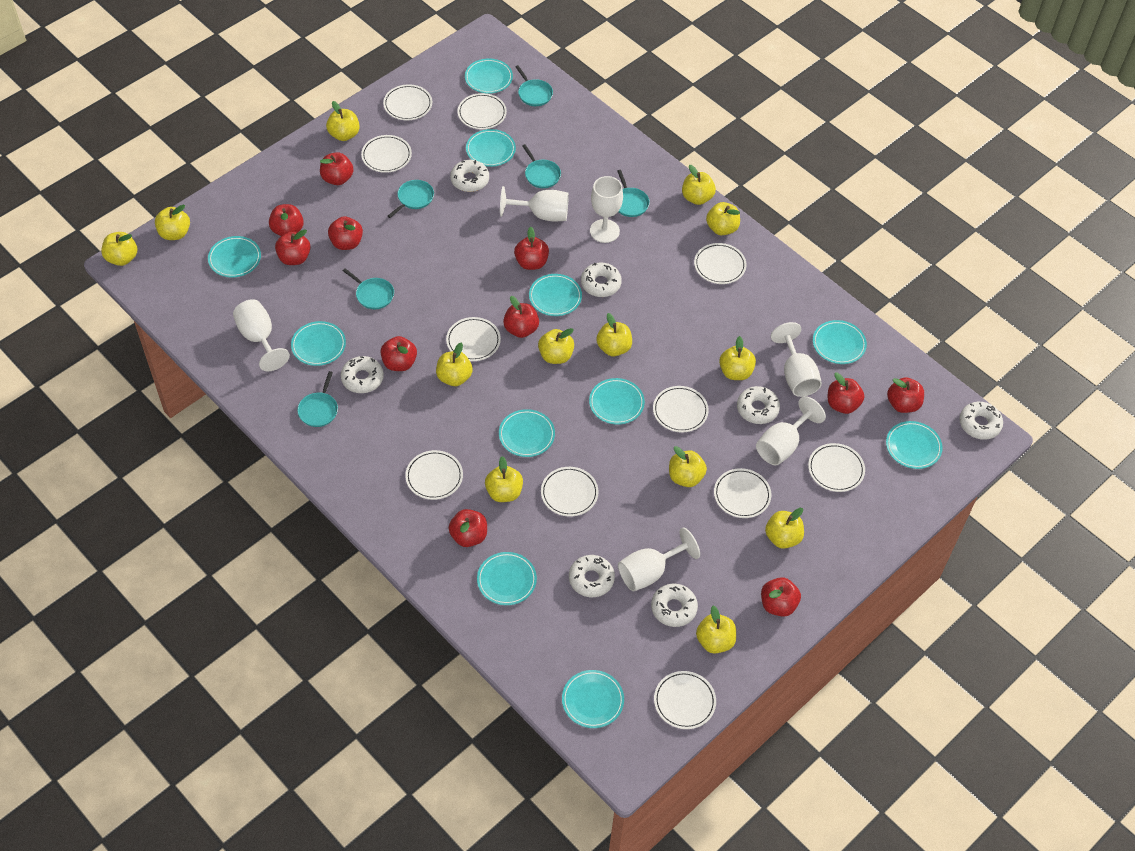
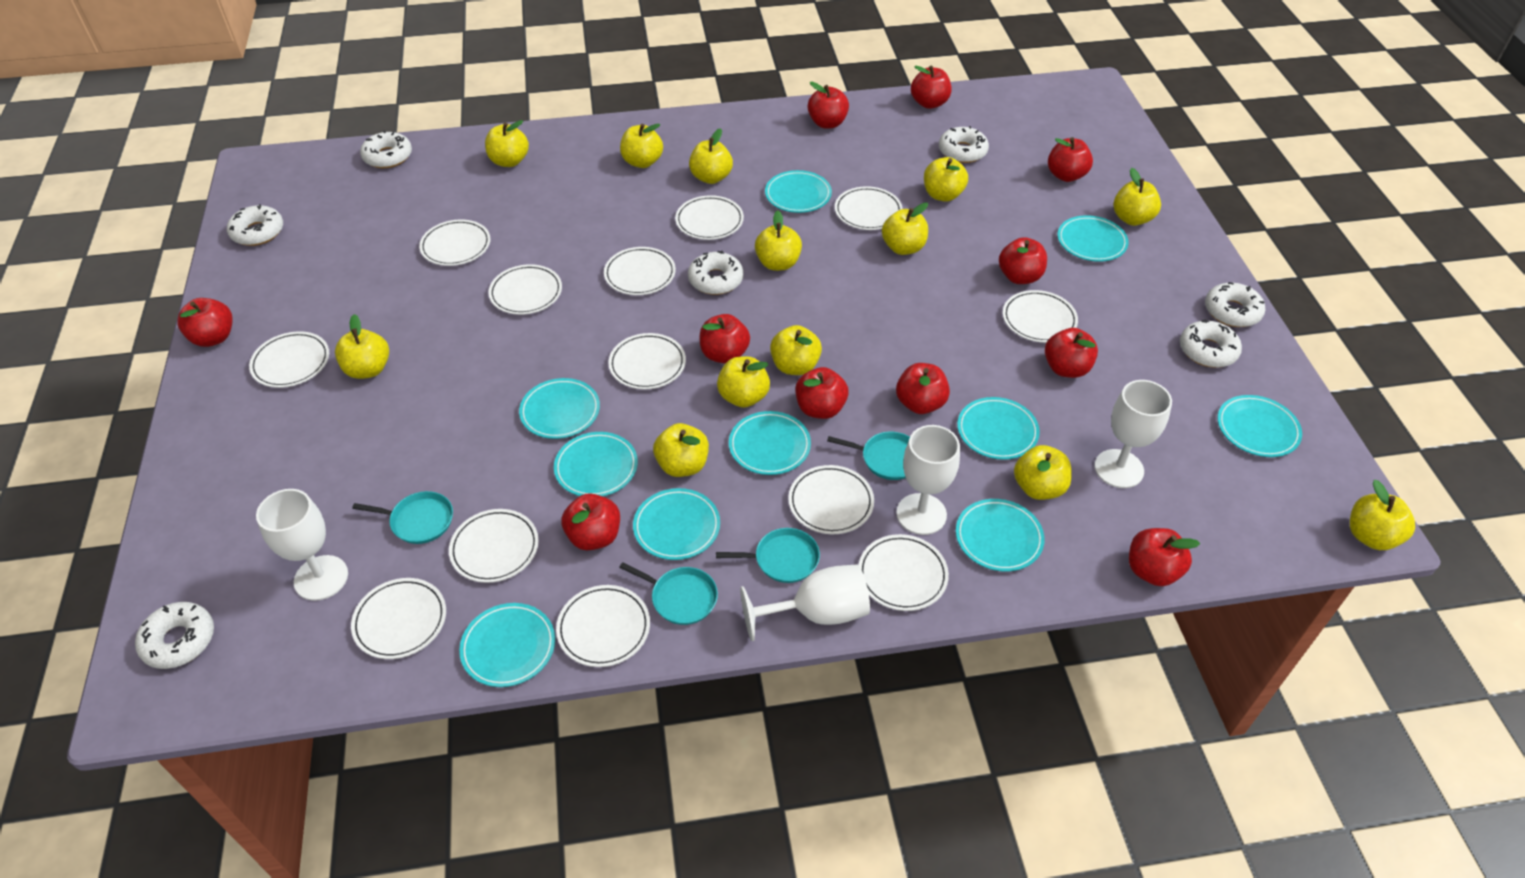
turquoise pan: 6 -> 4
turquoise plate: 11 -> 10
white goblet: 6 -> 4
white plate: 11 -> 13

